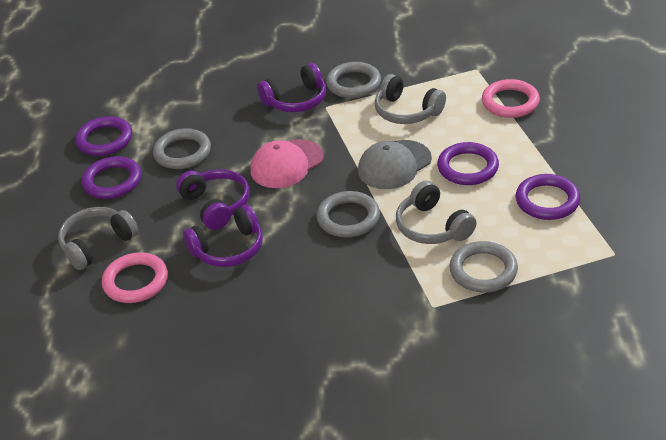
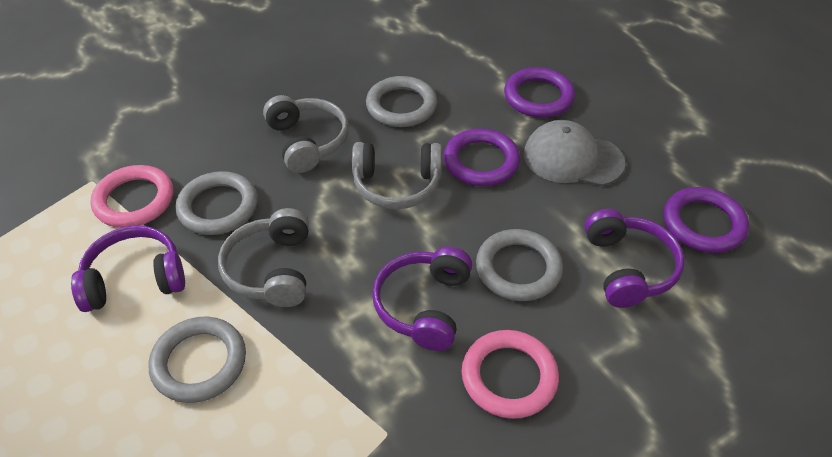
pink cap: 1 -> 0
purple ring: 4 -> 3

